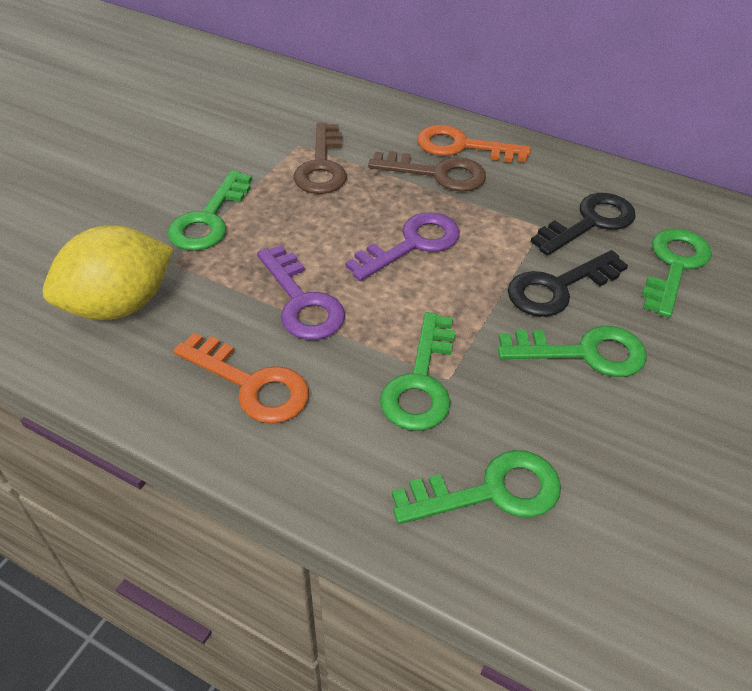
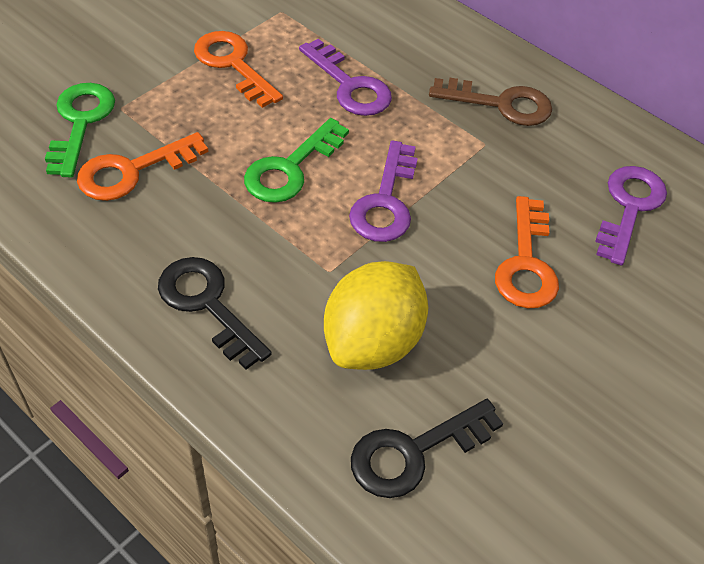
brown key: 2 -> 1
green key: 5 -> 2
orange key: 2 -> 3
purple key: 2 -> 3

